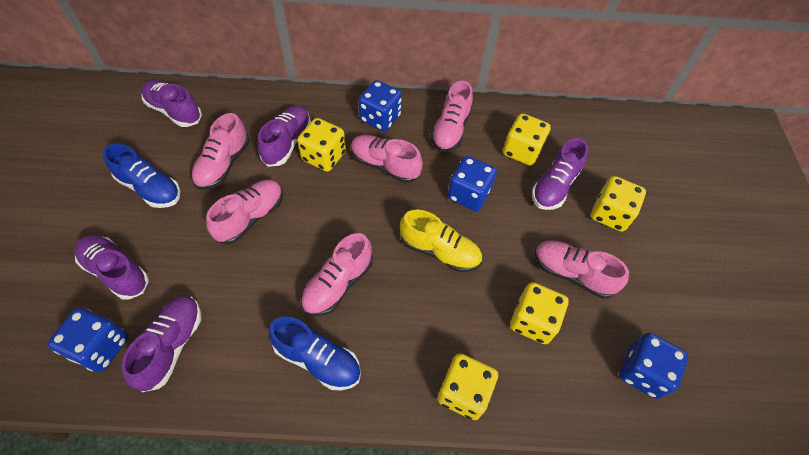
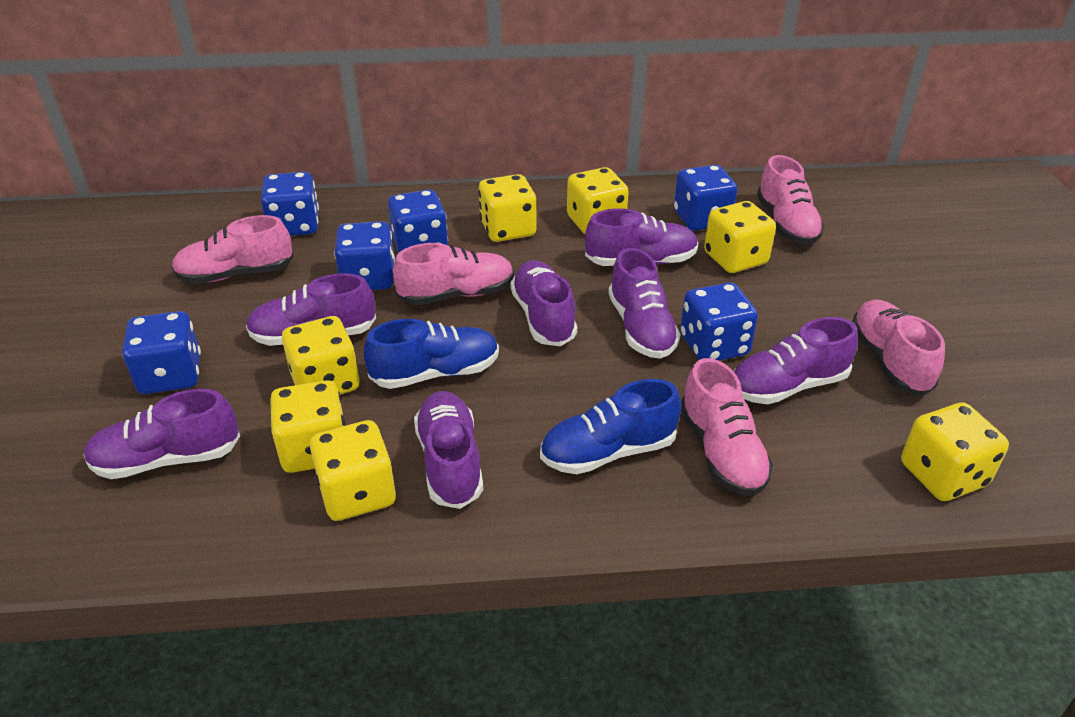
blue dice: 4 -> 6
pink shoe: 6 -> 5
purple shoe: 5 -> 7
yellow dice: 5 -> 7
yellow shoe: 1 -> 0

